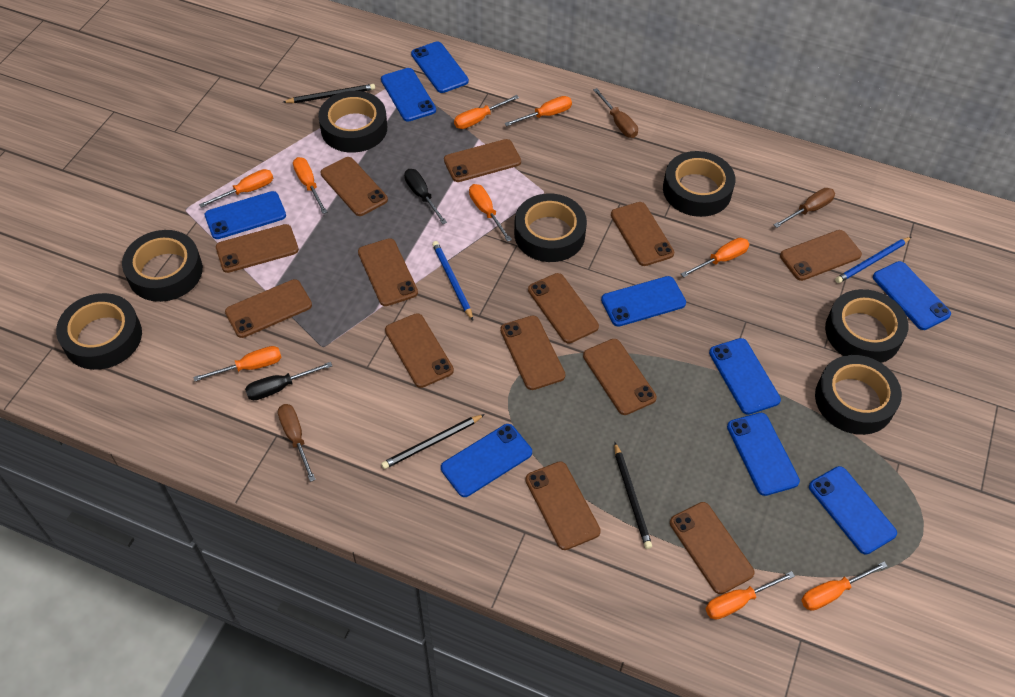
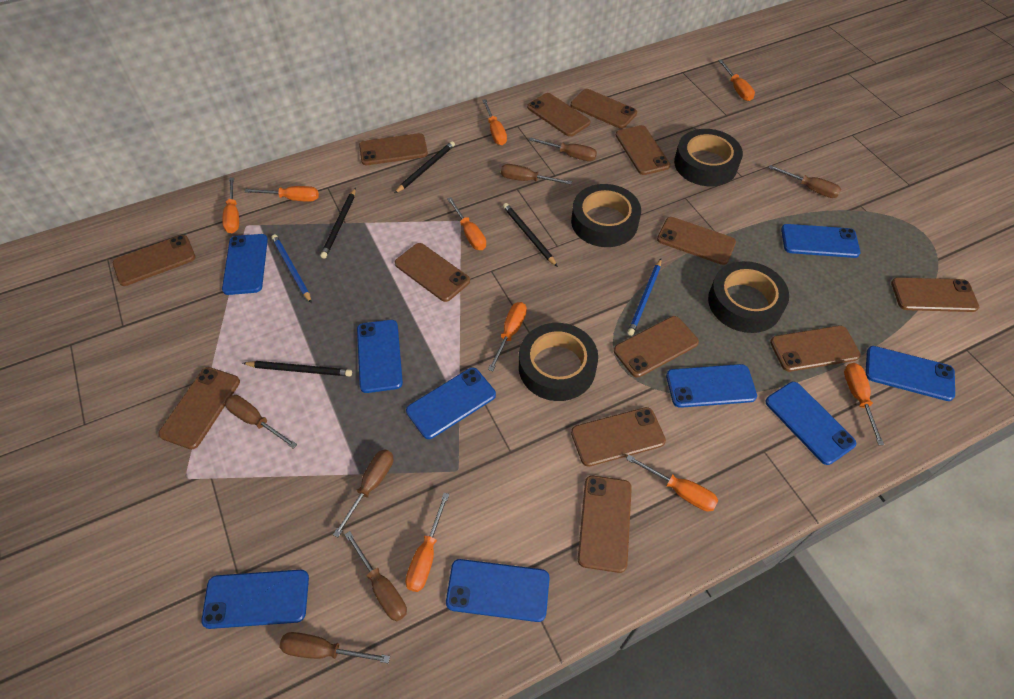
black pencil: 3 -> 4
black screwdriver: 2 -> 0
black tape: 7 -> 4
brown screwdriver: 3 -> 7

